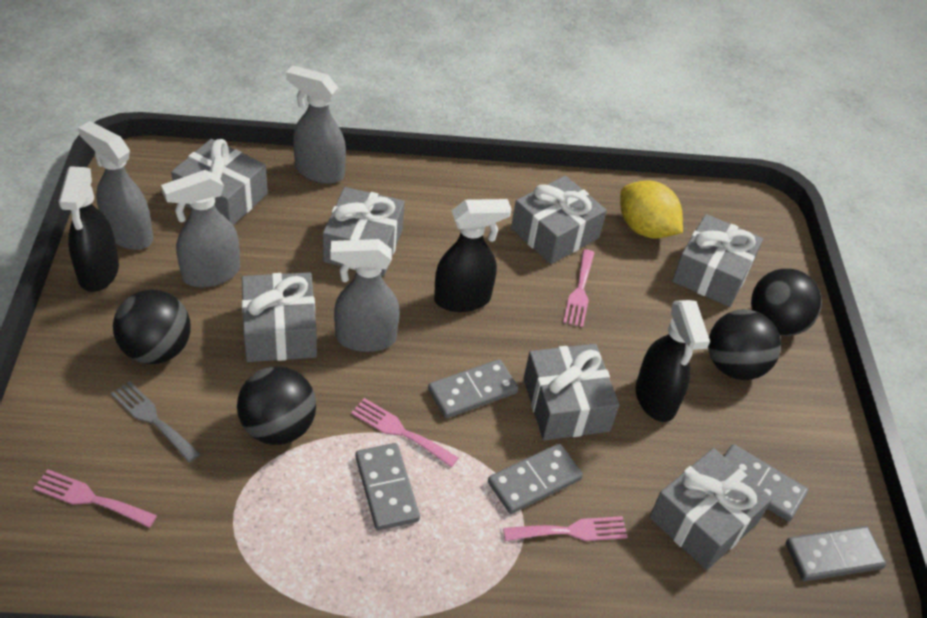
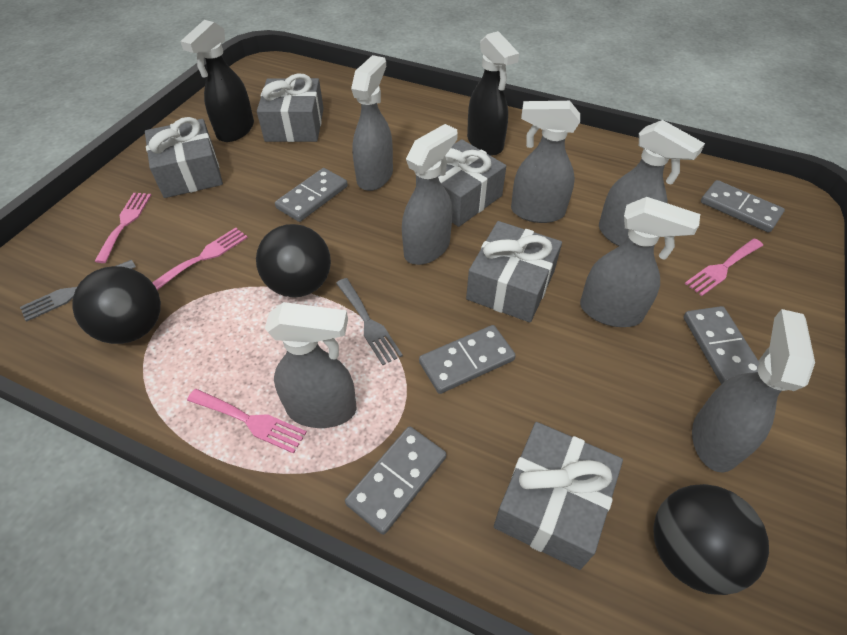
black ball: 4 -> 3
black spray bottle: 3 -> 2
grey fork: 1 -> 2
grey gift: 7 -> 5
grey spray bottle: 4 -> 7
yellow lemon: 1 -> 0

